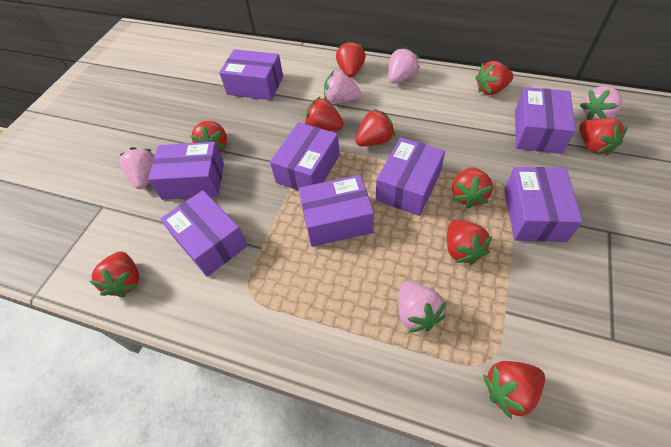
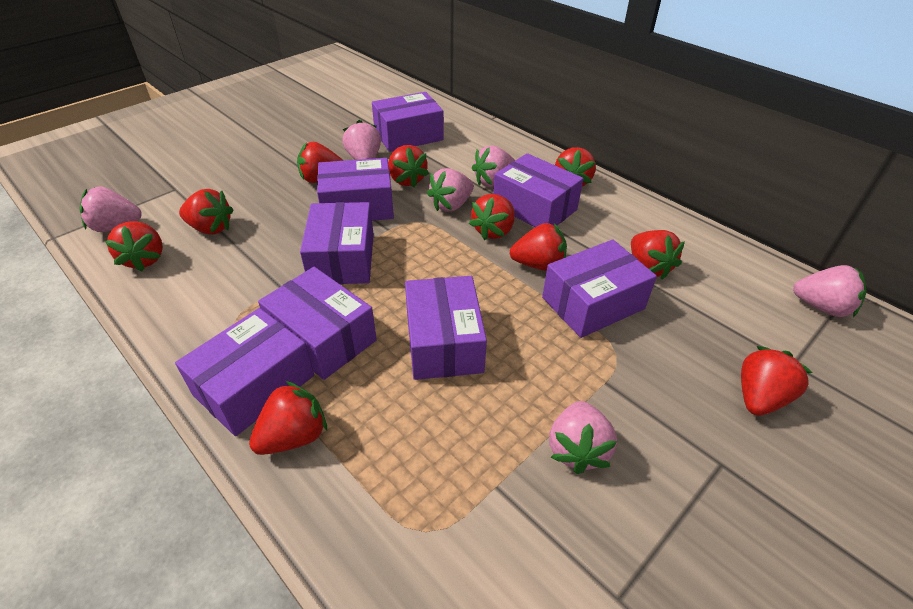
pink strawberry: 5 -> 6

